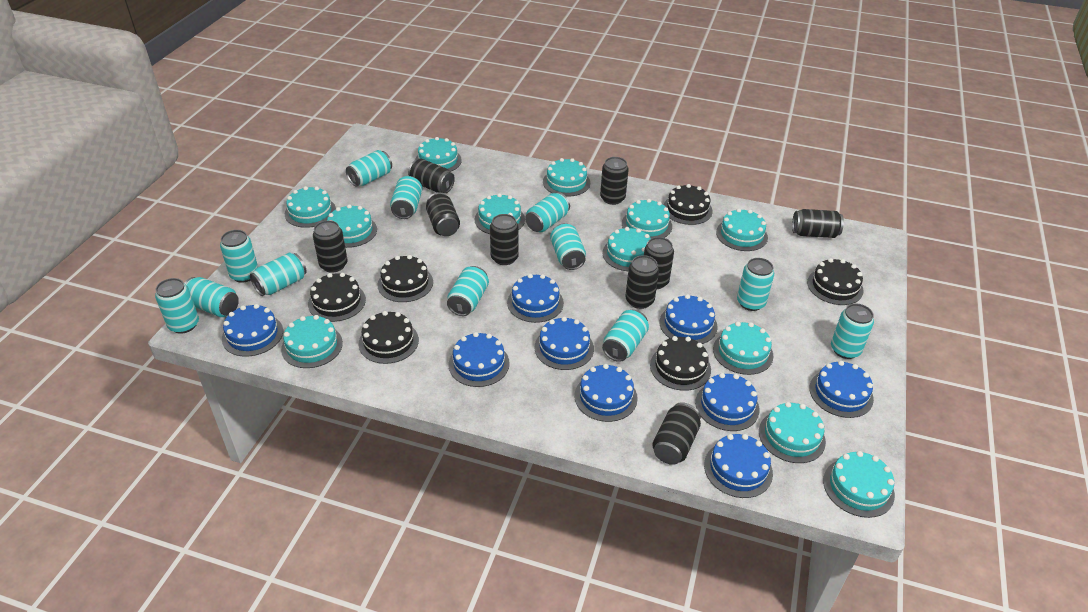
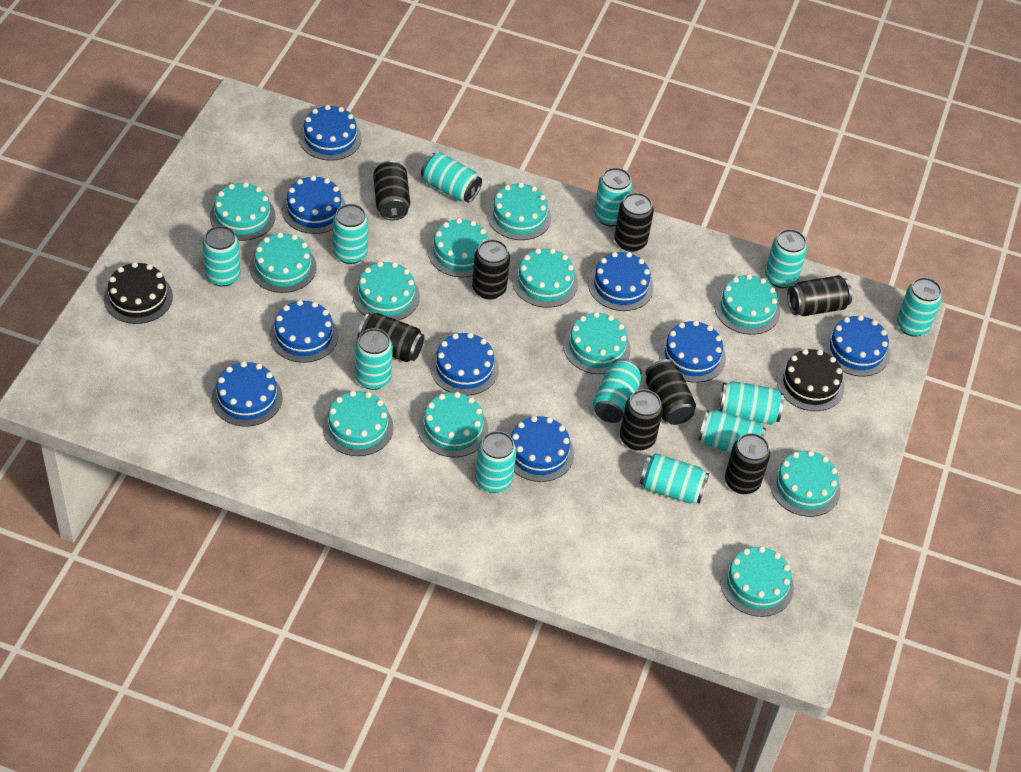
black cake: 6 -> 2
black can: 9 -> 8

